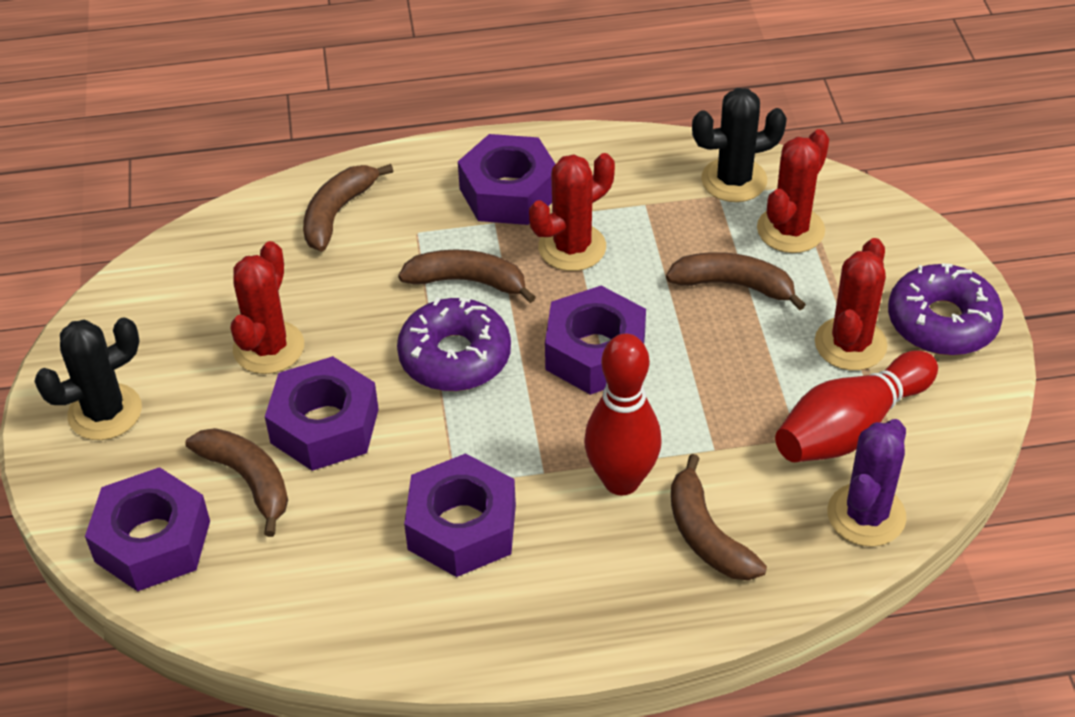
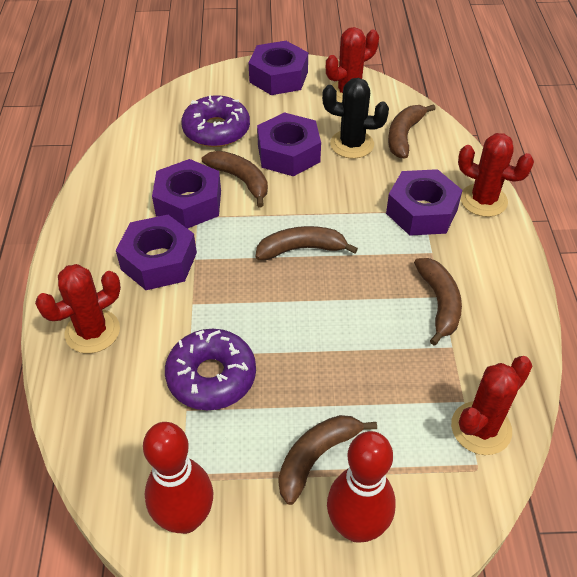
black cactus: 2 -> 1
purple cactus: 1 -> 0

